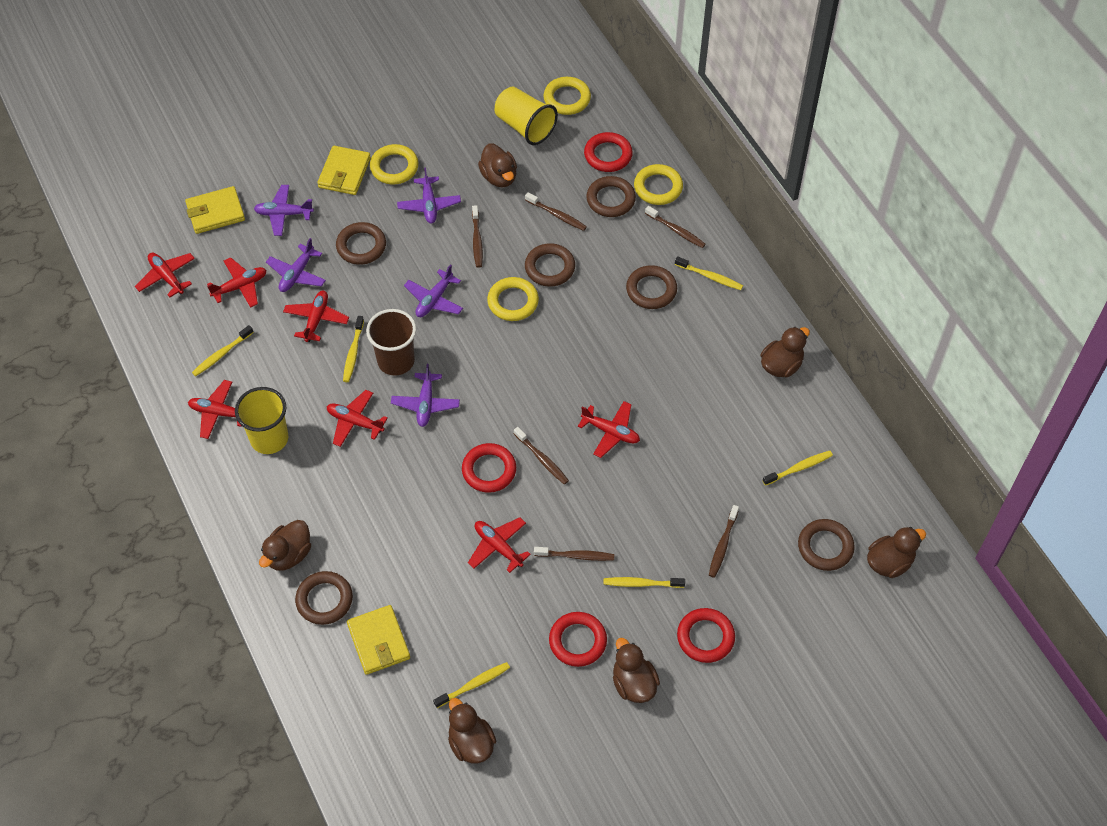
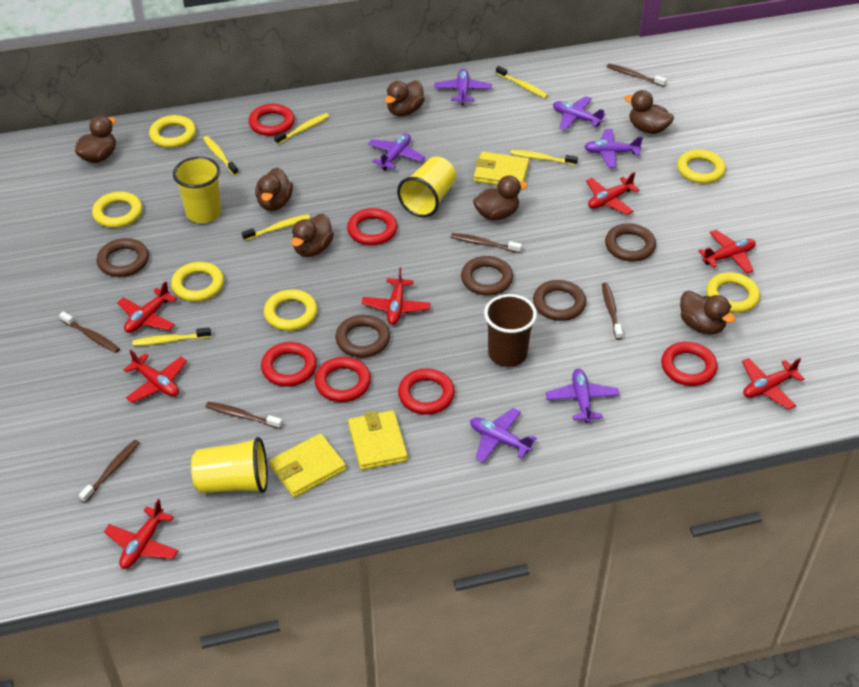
brown duck: 6 -> 7
brown ring: 6 -> 5
purple plane: 5 -> 6
red ring: 4 -> 6
yellow cup: 2 -> 3
yellow ring: 4 -> 6

